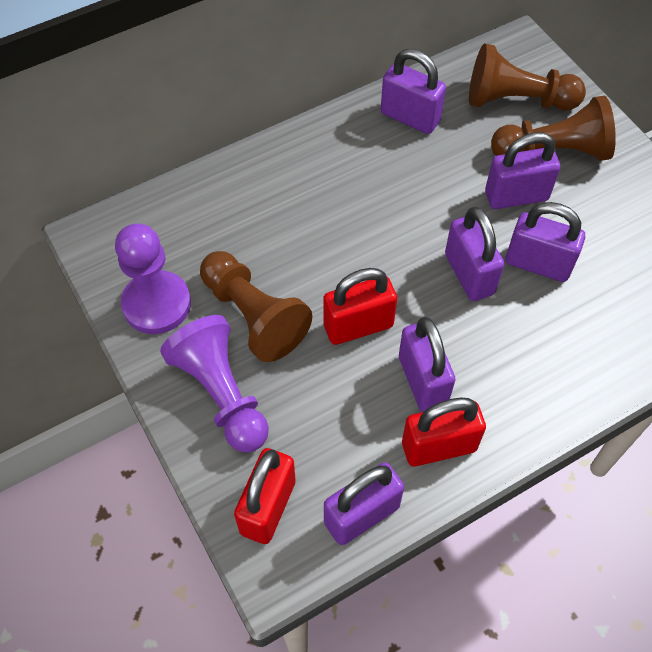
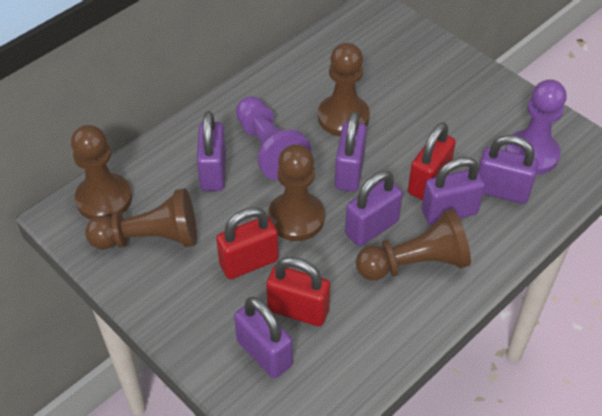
brown pawn: 3 -> 5

